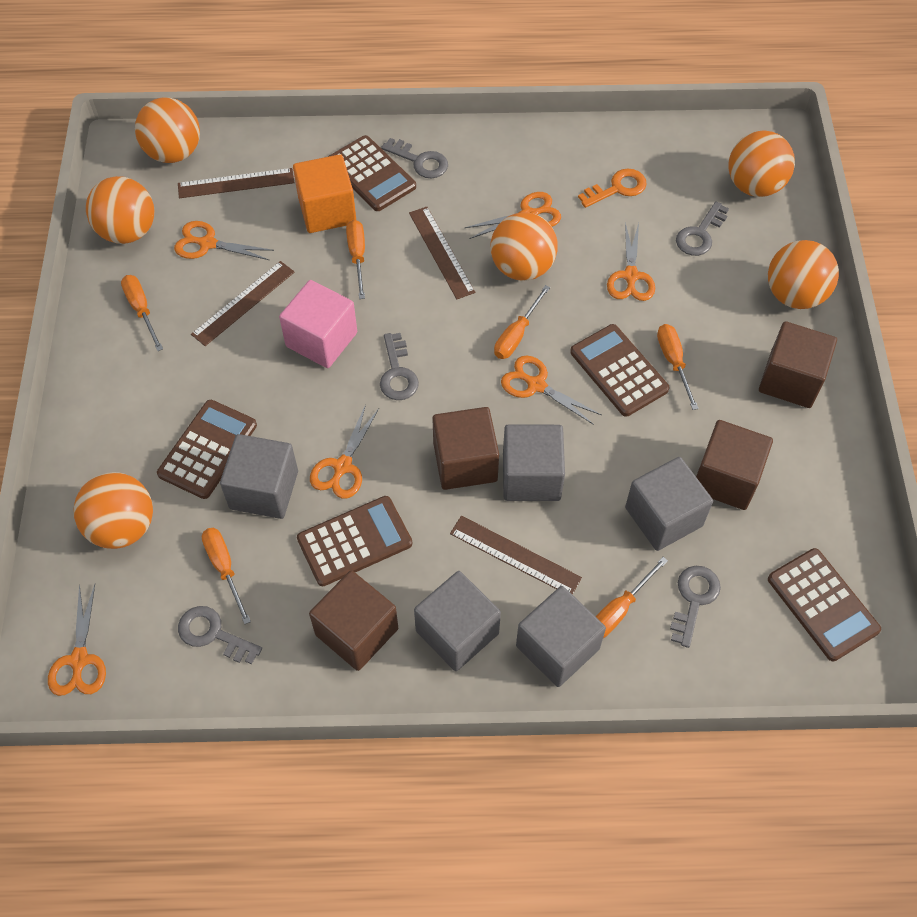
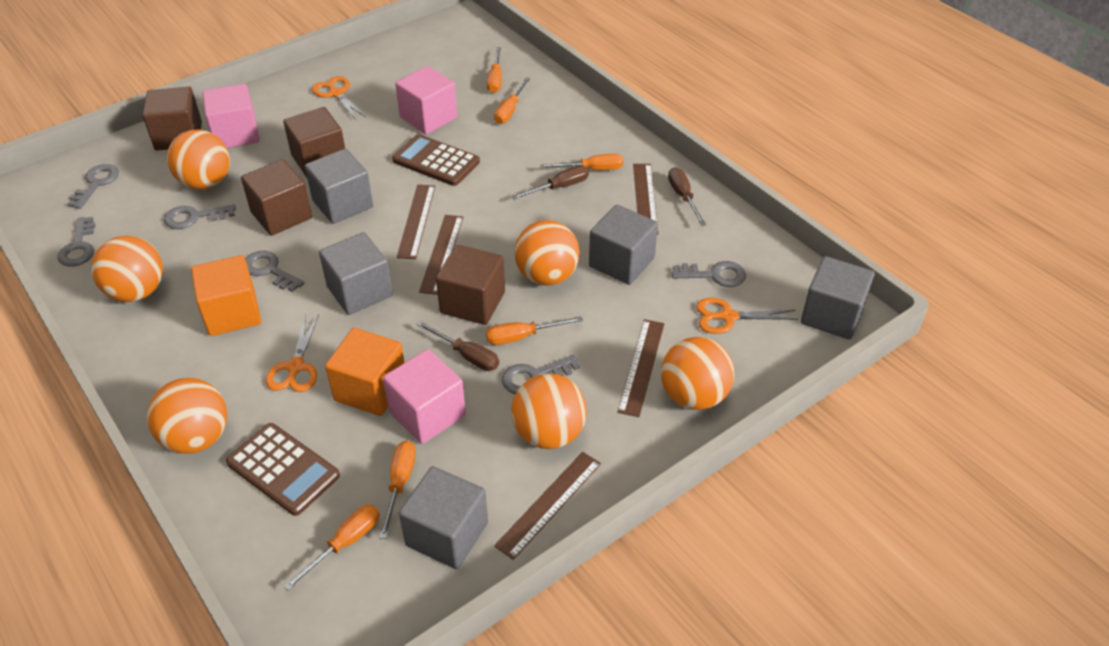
brown calculator: 5 -> 2
brown ruler: 4 -> 5
brown screwdriver: 0 -> 3
grey key: 5 -> 6
orange cube: 1 -> 2
orange key: 1 -> 0
orange scissors: 6 -> 3
pink cube: 1 -> 3

